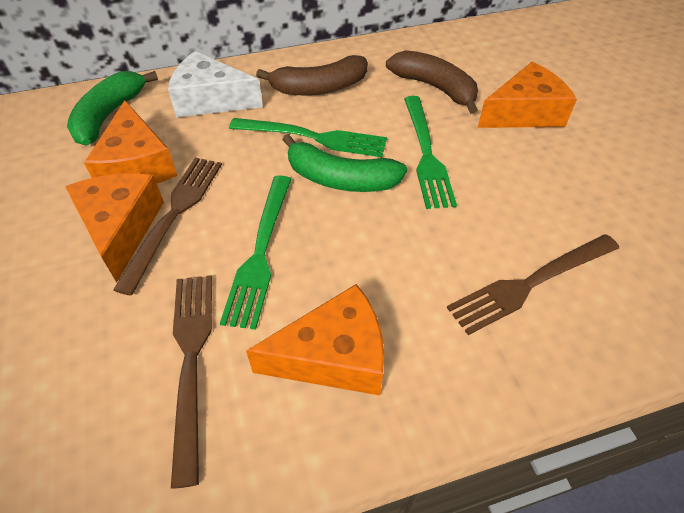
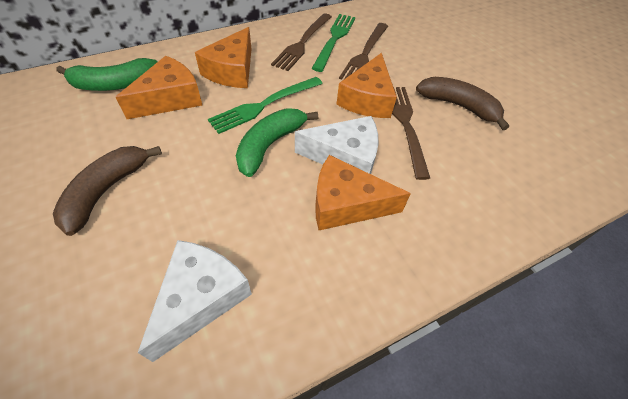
green fork: 3 -> 2
white cheese: 1 -> 2

